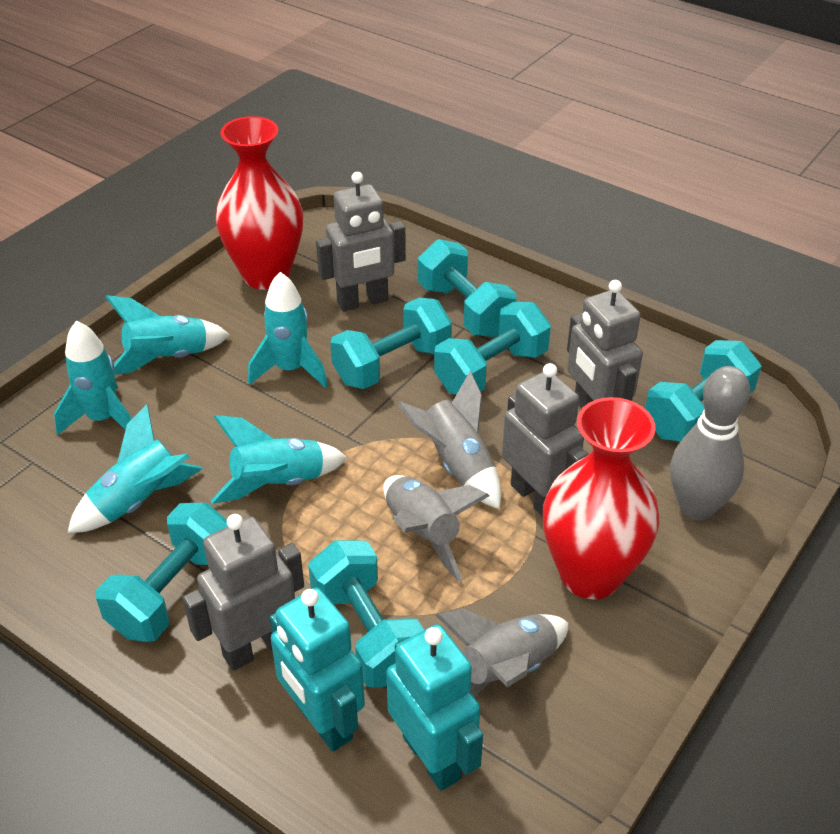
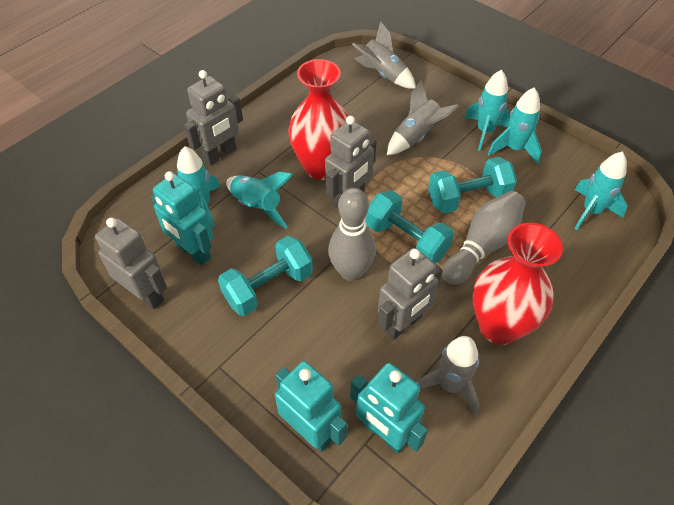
grey bowling pin: 1 -> 2
turquoise dumbbell: 6 -> 3
turquoise robot: 2 -> 3

